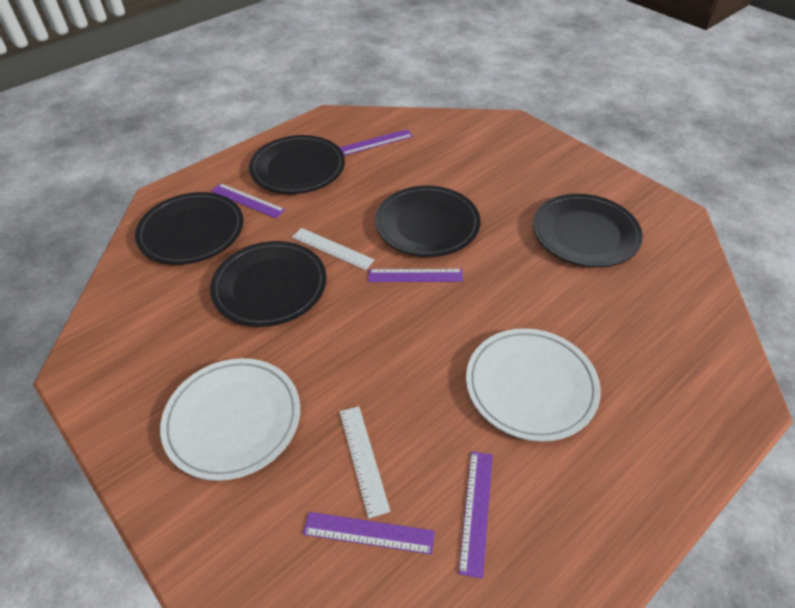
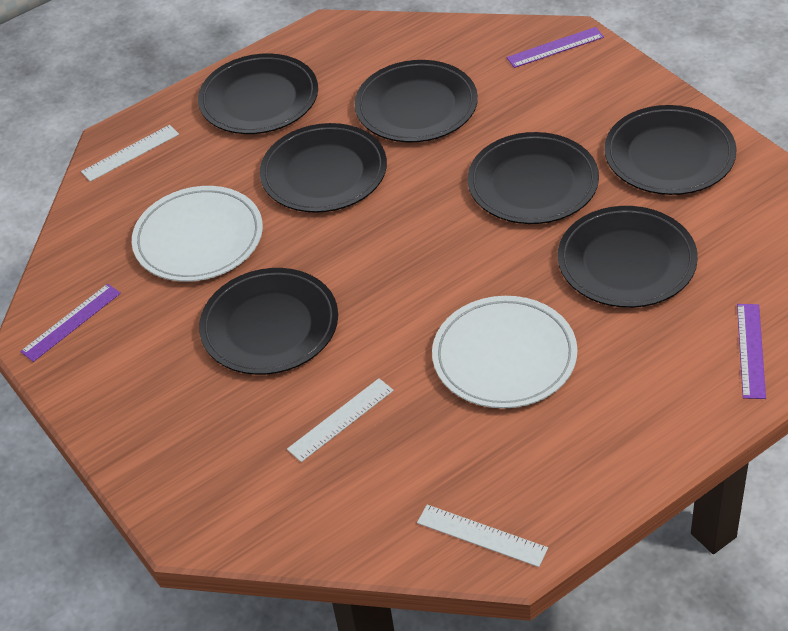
black plate: 5 -> 7
purple ruler: 5 -> 3
white ruler: 2 -> 3

